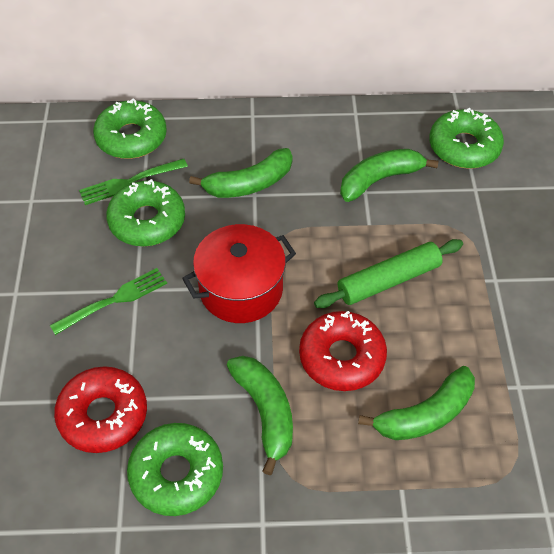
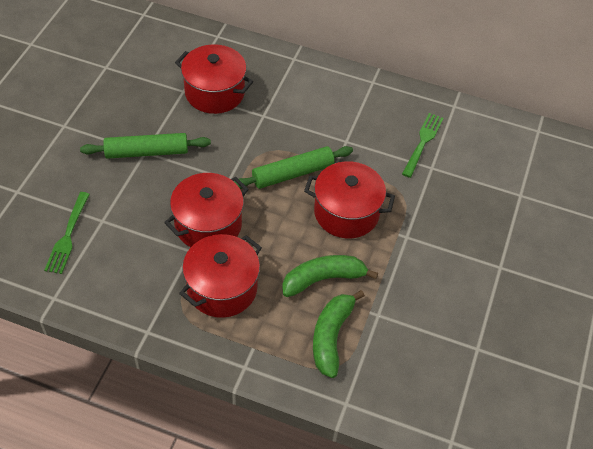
green banana: 4 -> 2
green donut: 4 -> 0
green rolling pin: 1 -> 2
red donut: 2 -> 0
red pot: 1 -> 4

